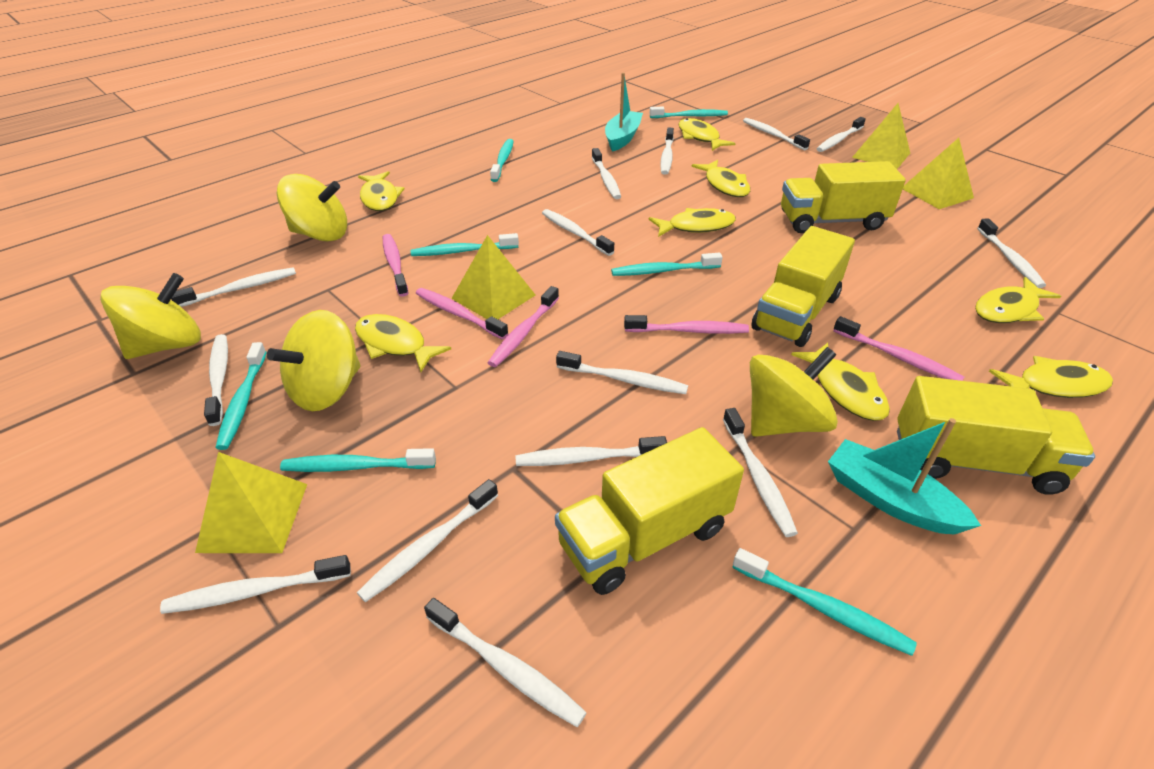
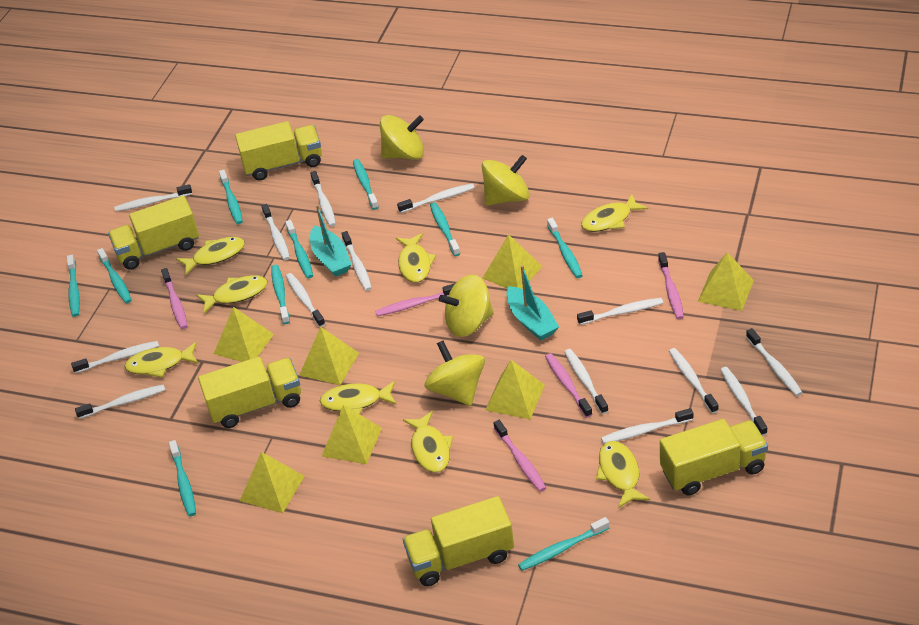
turquoise toothbrush: 7 -> 10
yellow pyramid: 4 -> 7
yellow truck: 4 -> 5

